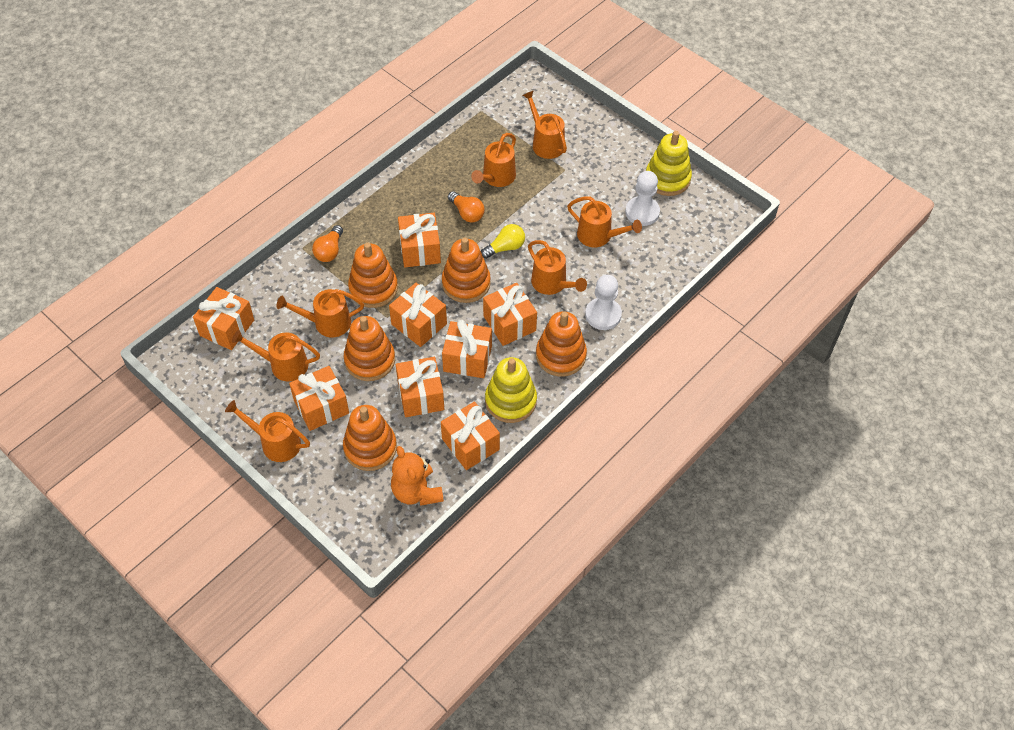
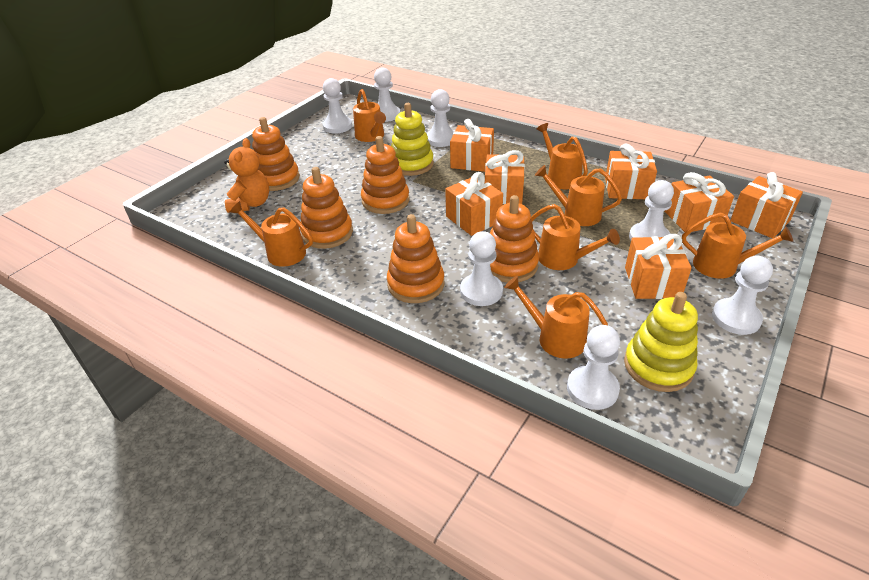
orange gift: 8 -> 7
orange light bulb: 2 -> 0
white pawn: 2 -> 7
yellow light bulb: 1 -> 0

